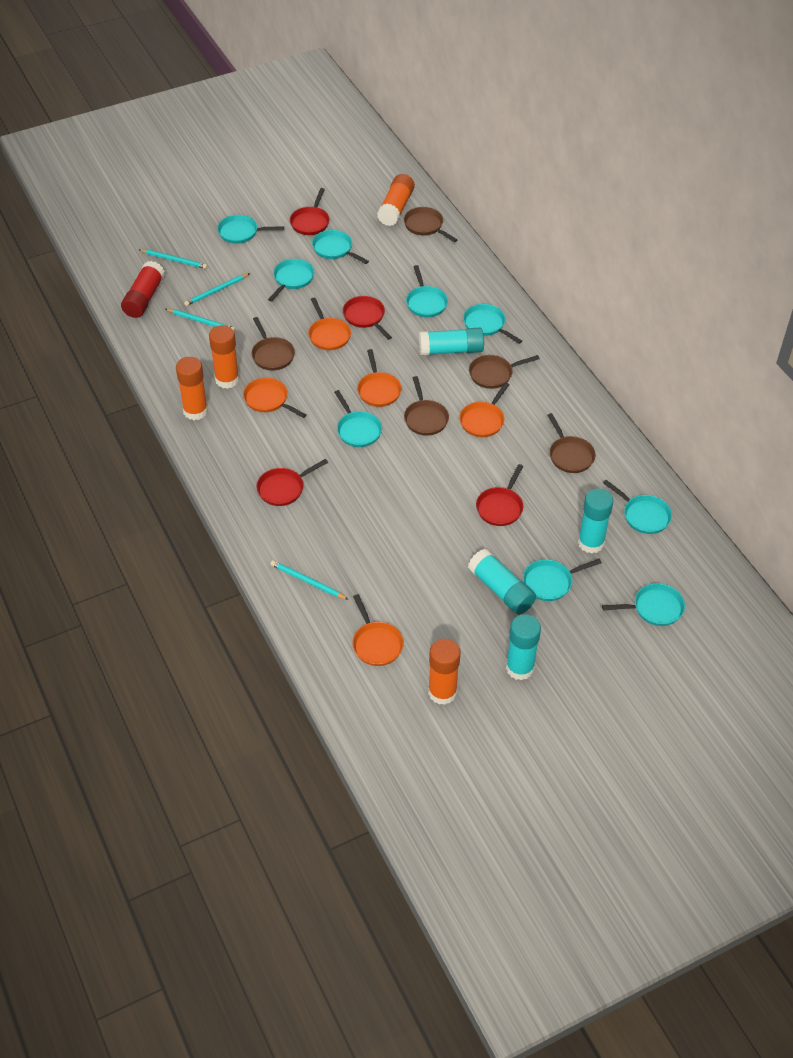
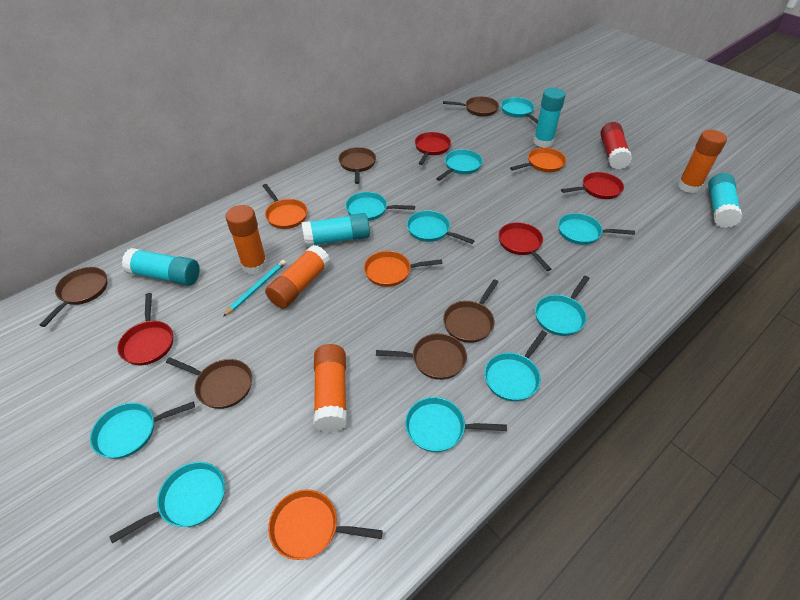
brown pan: 5 -> 6
orange pan: 5 -> 4
turquoise pan: 9 -> 10
turquoise pencil: 4 -> 1

